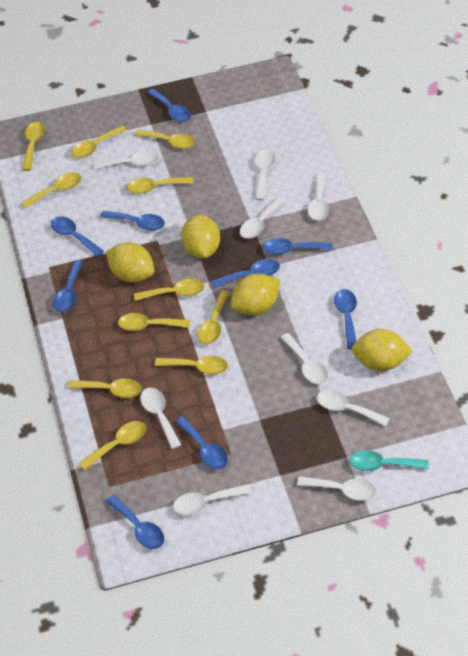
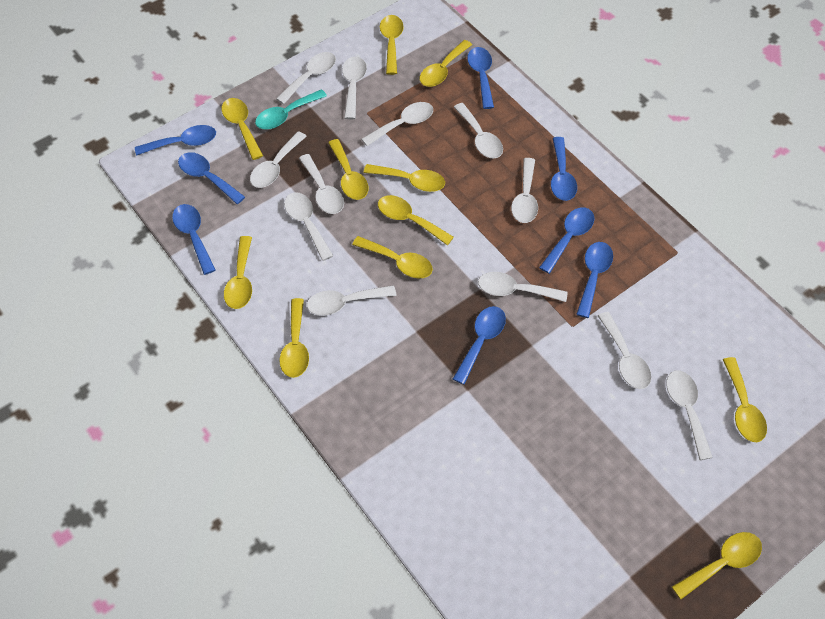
blue spoon: 9 -> 8
white spoon: 9 -> 12
yellow lemon: 4 -> 0

